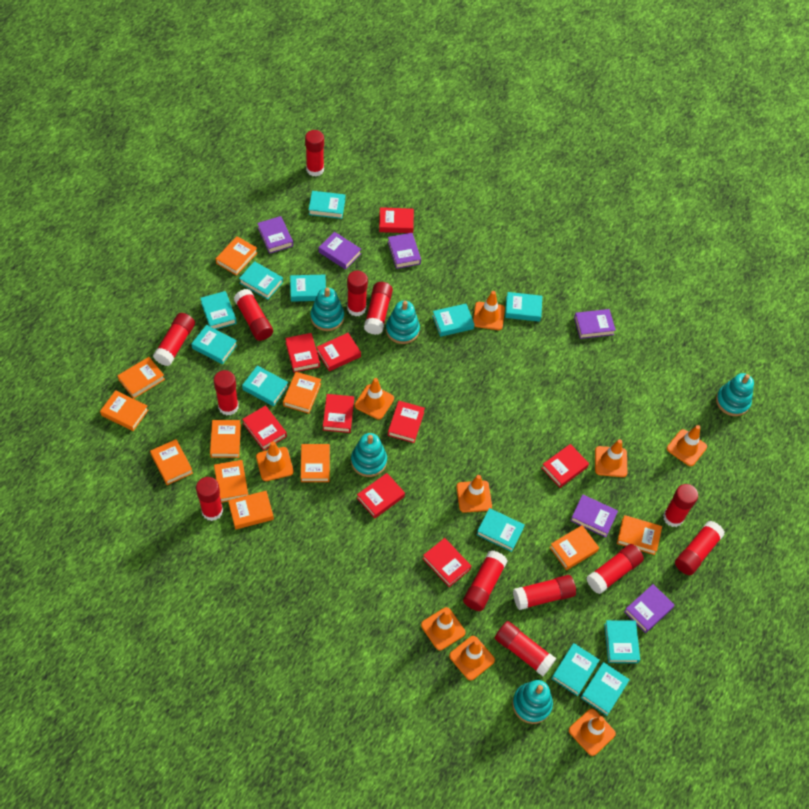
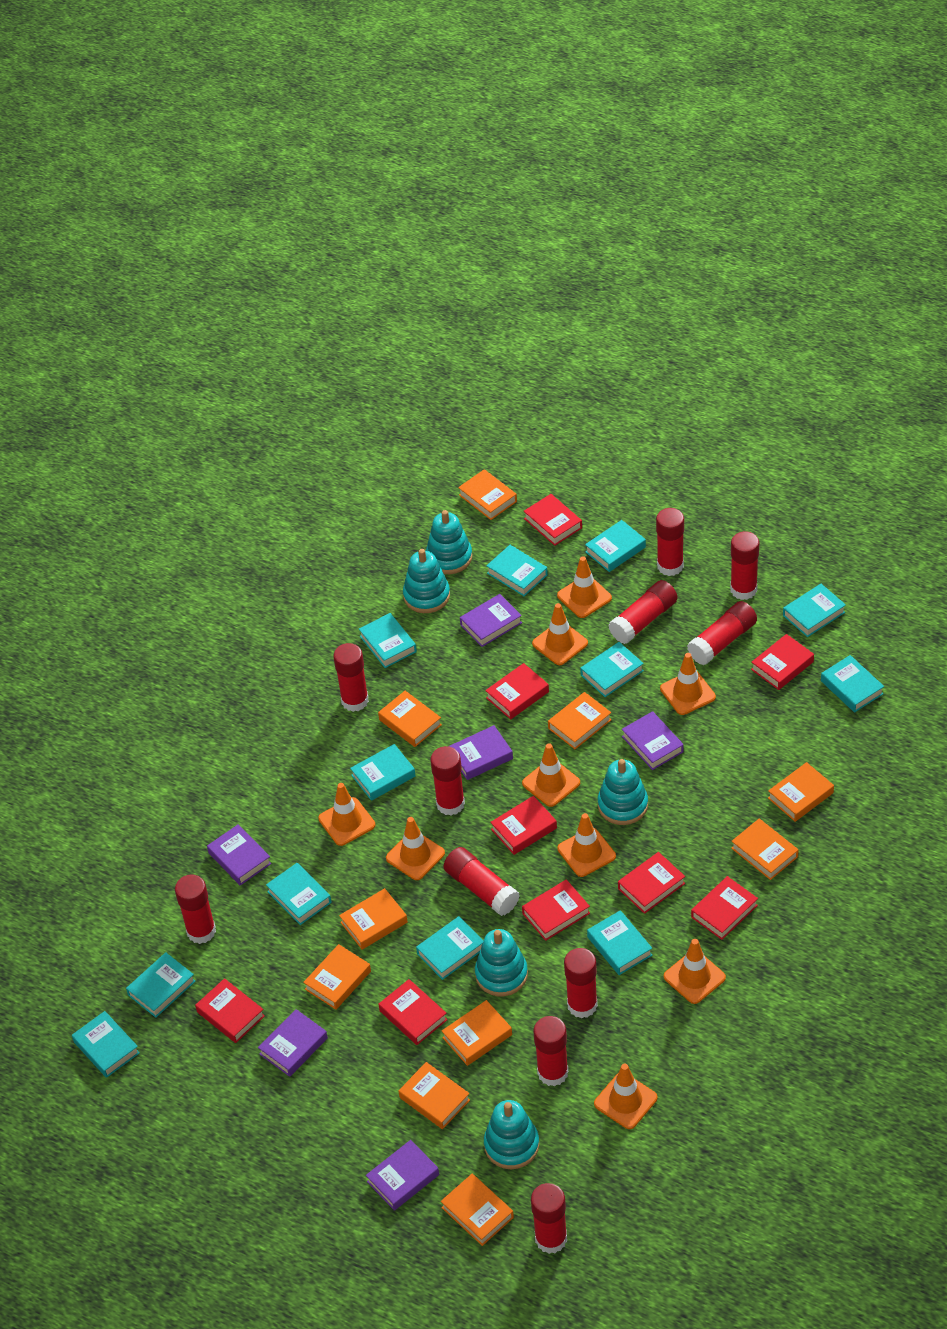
orange book: 11 -> 10
red glue stick: 13 -> 11

